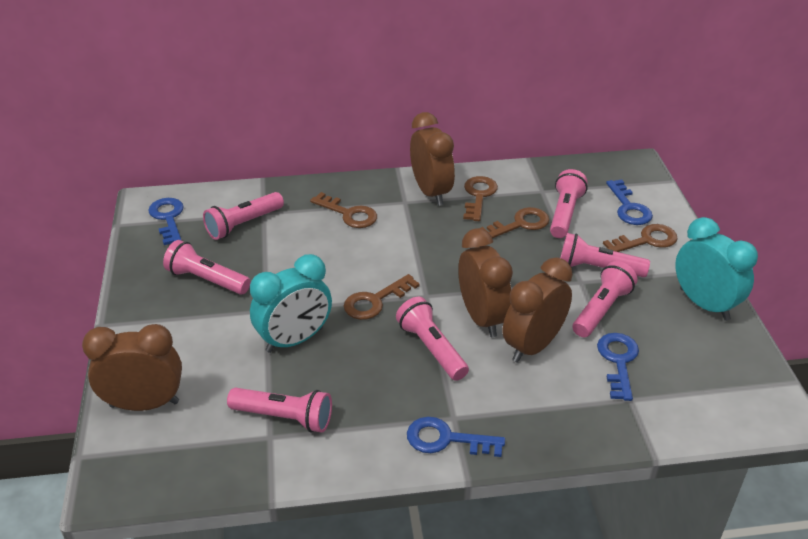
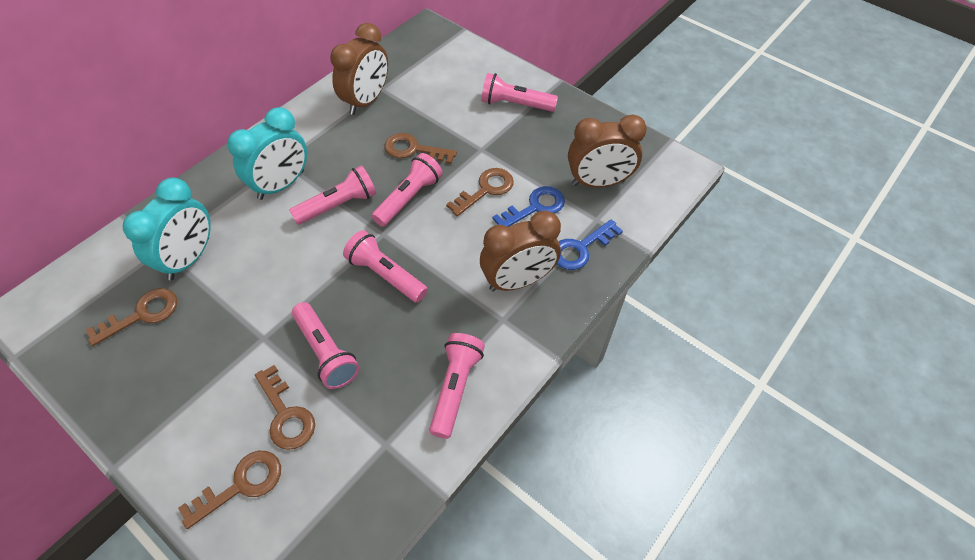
blue key: 4 -> 2
brown clock: 4 -> 3
pink flashlight: 7 -> 6

